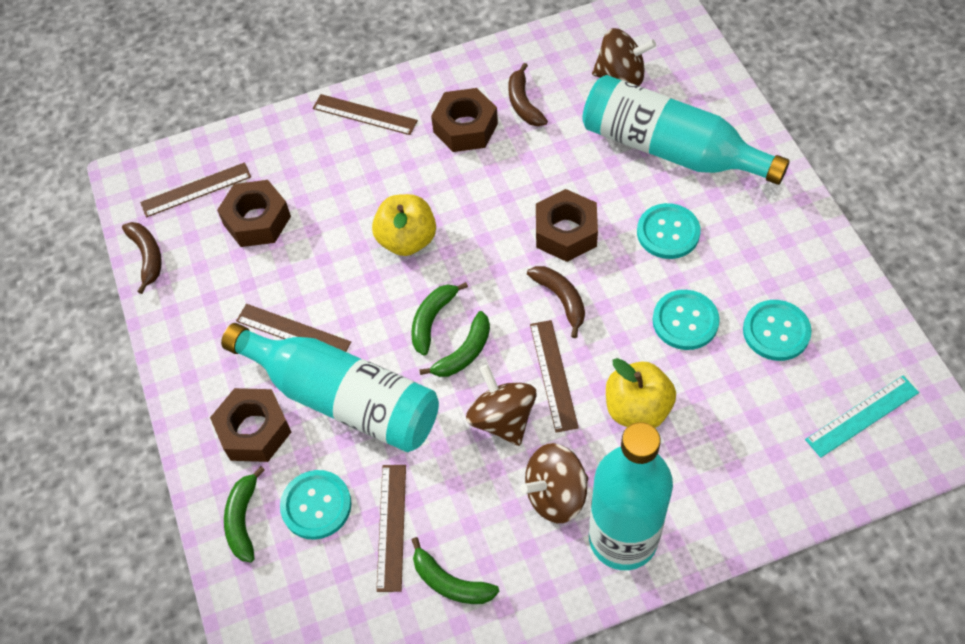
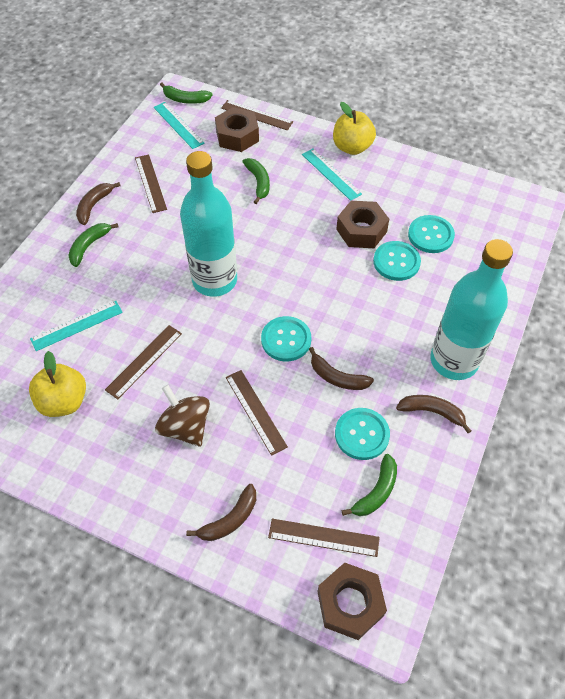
brown banana: 3 -> 4
brown nut: 4 -> 3
brown spinning top: 3 -> 1
turquoise bottle: 3 -> 2
turquoise ruler: 1 -> 3

